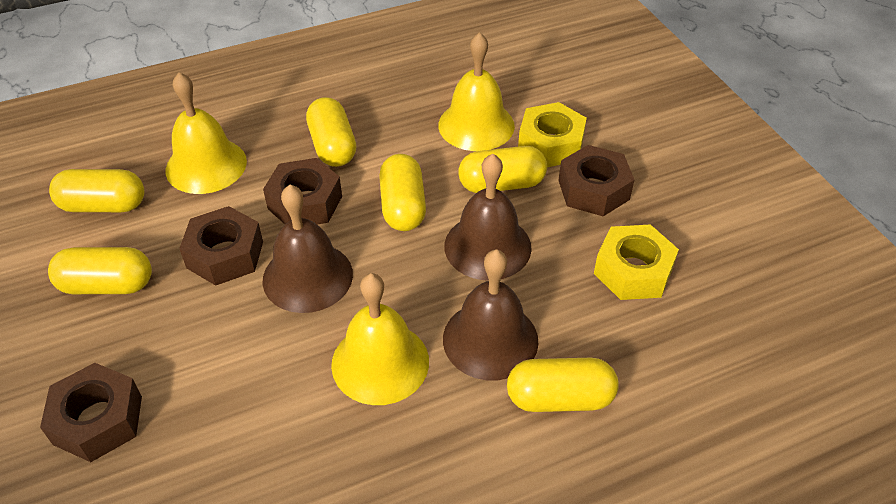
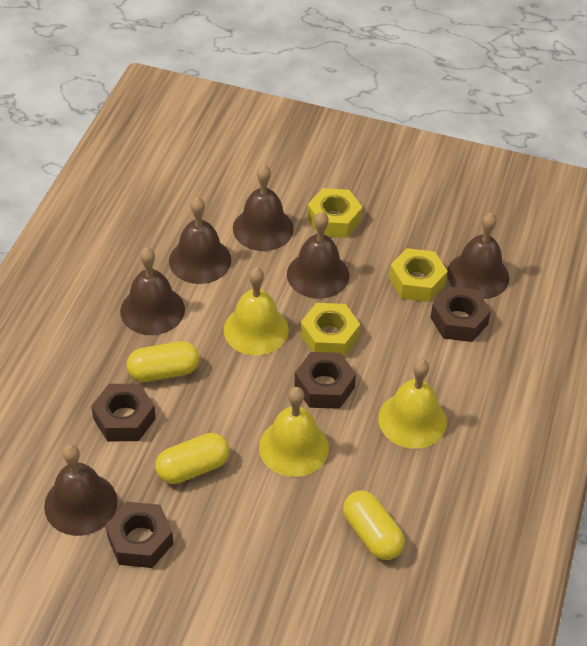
brown bell: 3 -> 6
yellow capsule: 6 -> 3
yellow nut: 2 -> 3

